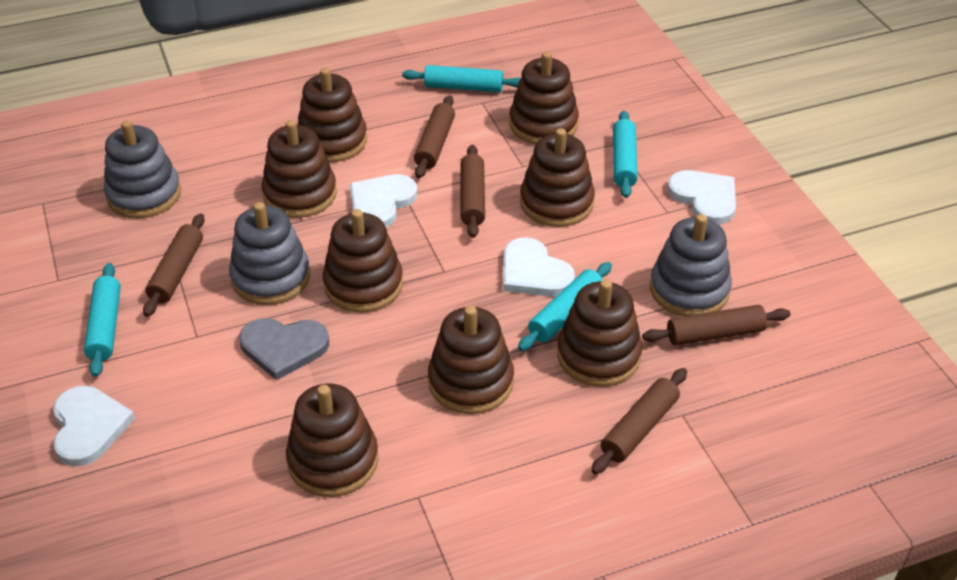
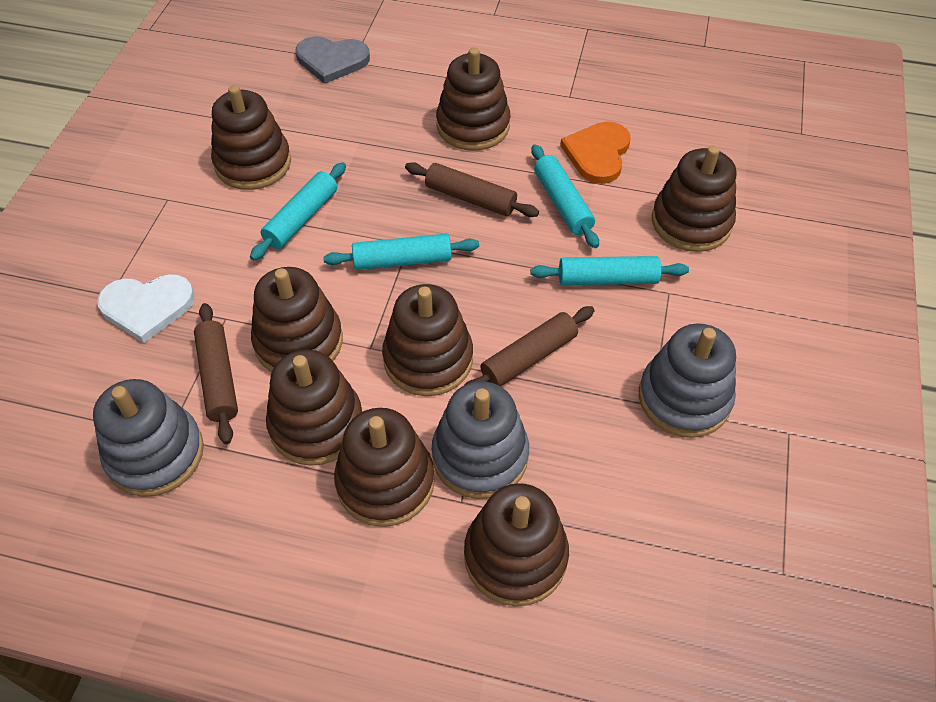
brown rolling pin: 5 -> 3
orange heart: 0 -> 1
white heart: 4 -> 1

